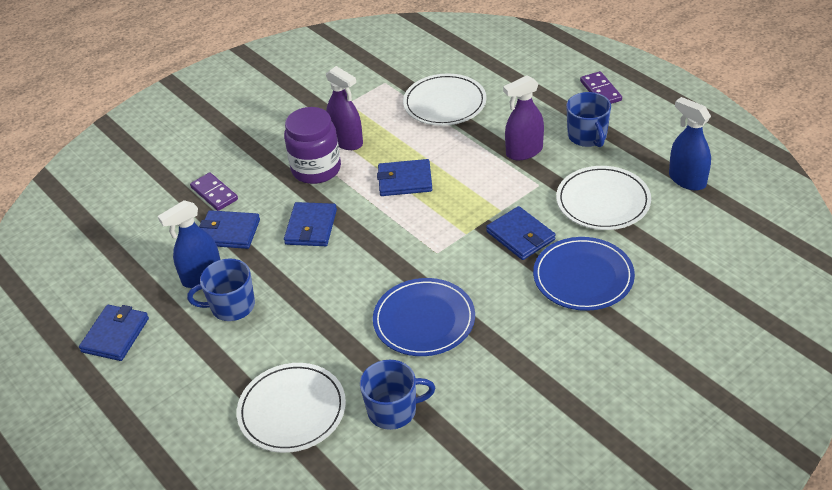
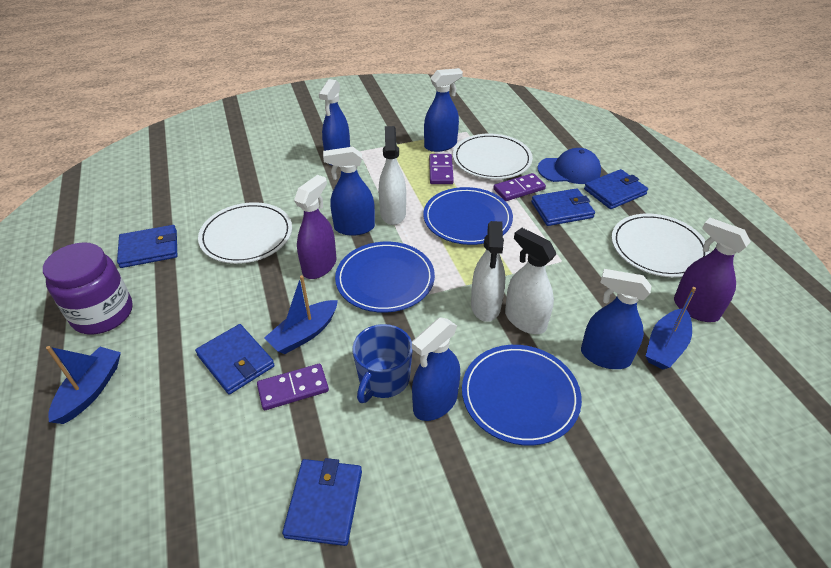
blue boat: 0 -> 3
blue cap: 0 -> 1
blue mug: 3 -> 1
blue plate: 2 -> 3
blue spray bottle: 2 -> 5
purple domino: 2 -> 3
white spray bottle: 0 -> 3

